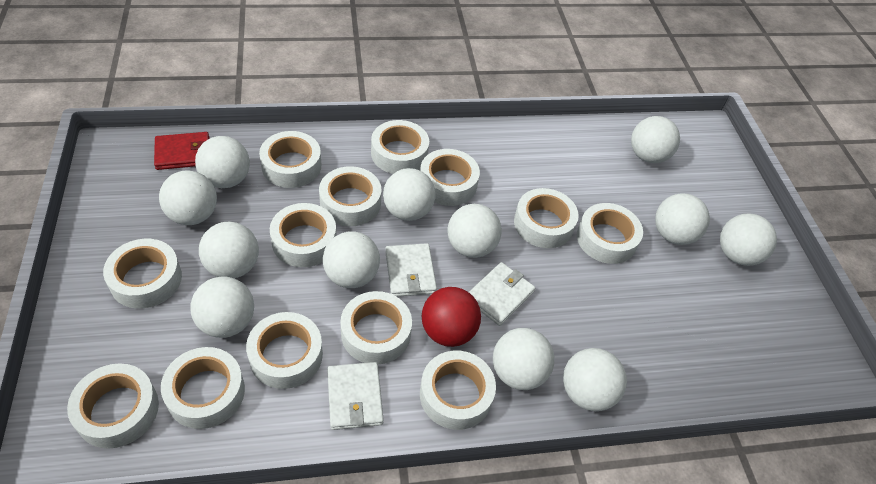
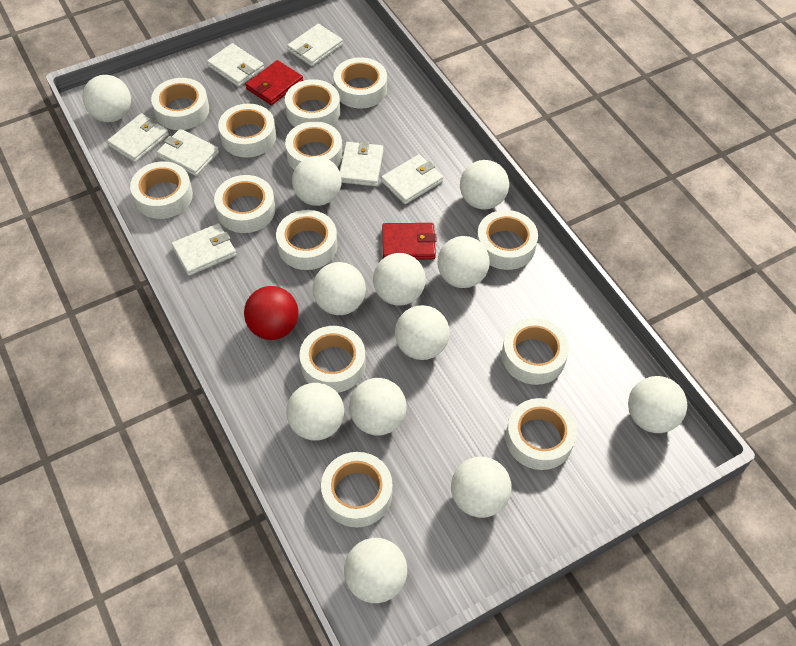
red wallet: 1 -> 2
white wallet: 3 -> 7

